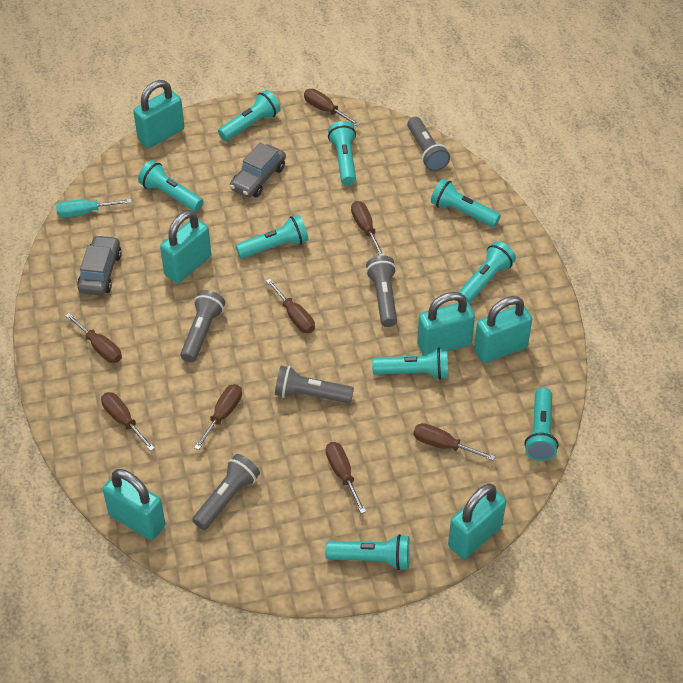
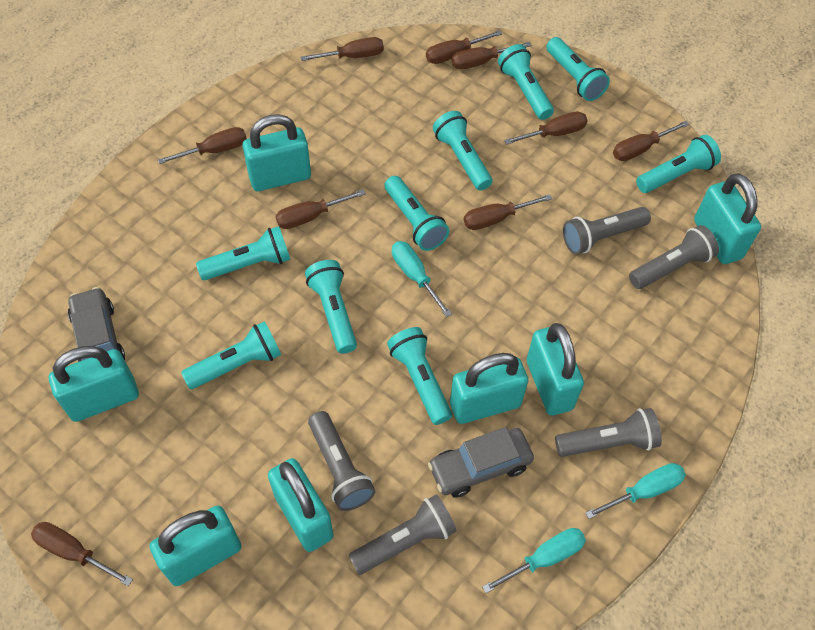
brown screwdriver: 8 -> 9
turquoise padlock: 6 -> 7
turquoise screwdriver: 1 -> 3

